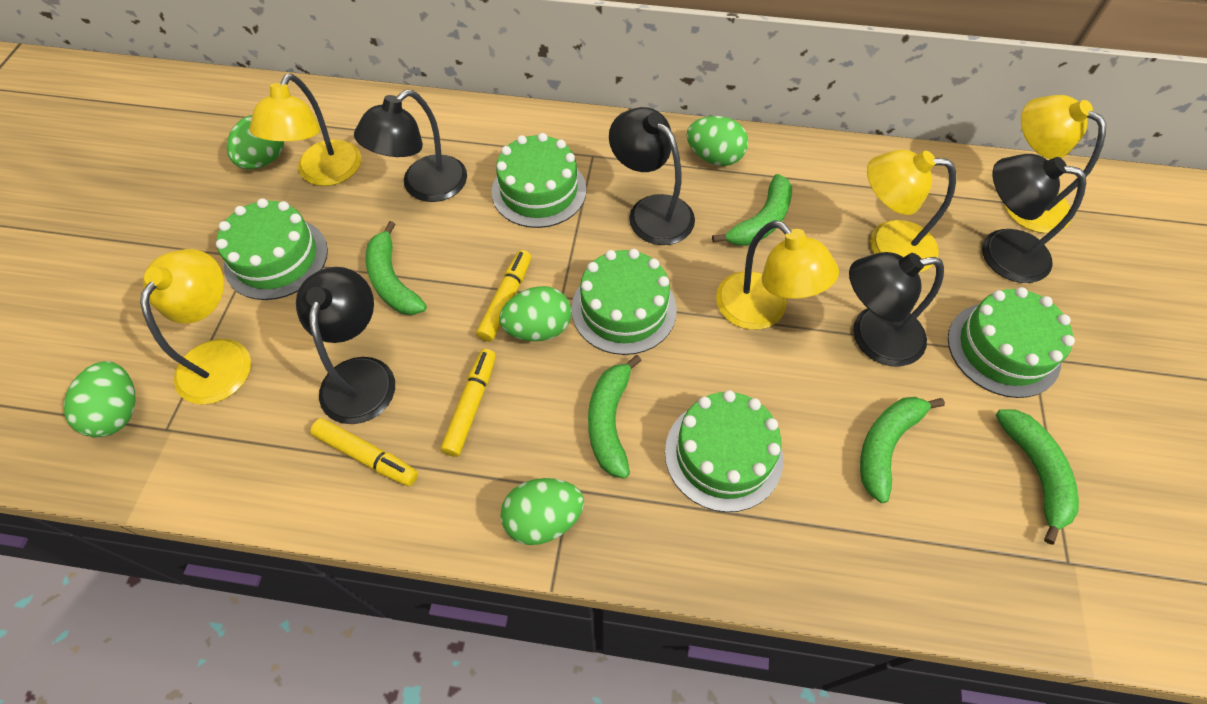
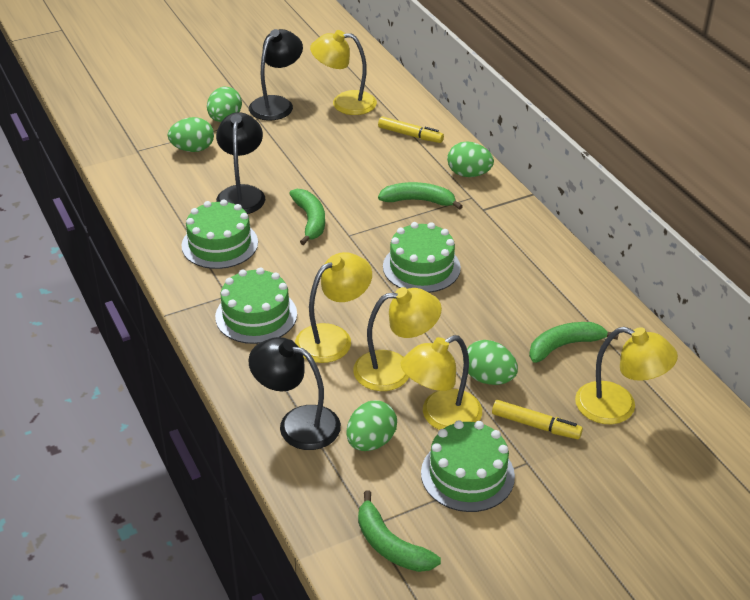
black lamp: 5 -> 3
green banana: 5 -> 4
green cake: 5 -> 4
yellow marker: 3 -> 2

